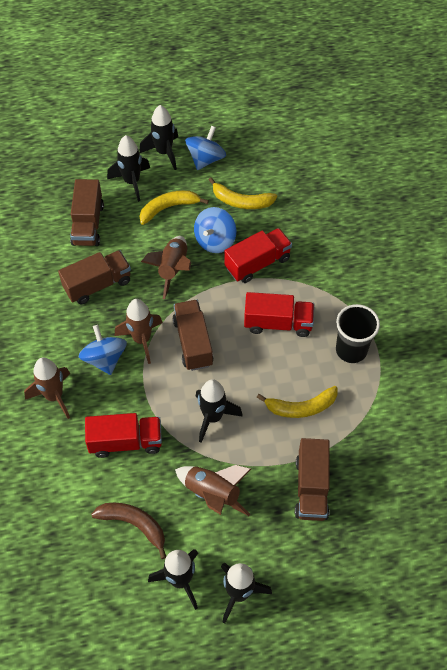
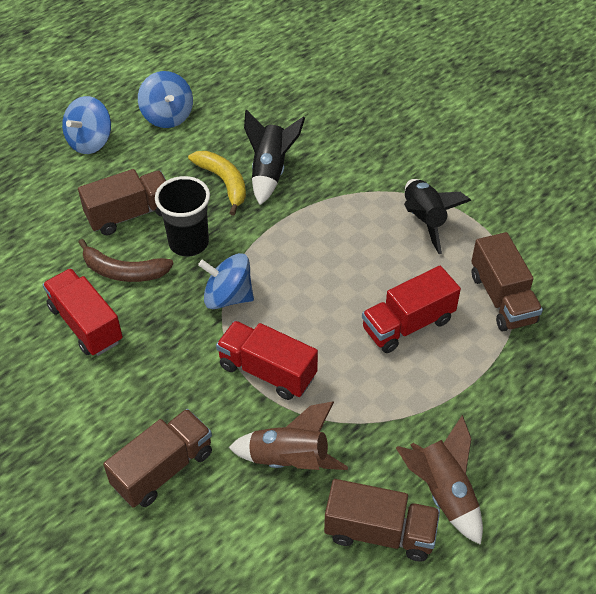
black rocket: 5 -> 2
brown rocket: 4 -> 2
yellow banana: 3 -> 1

